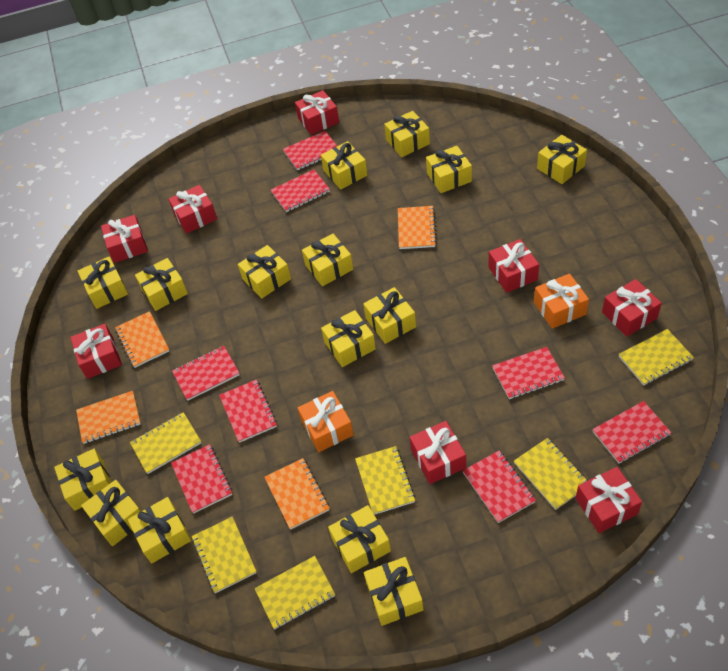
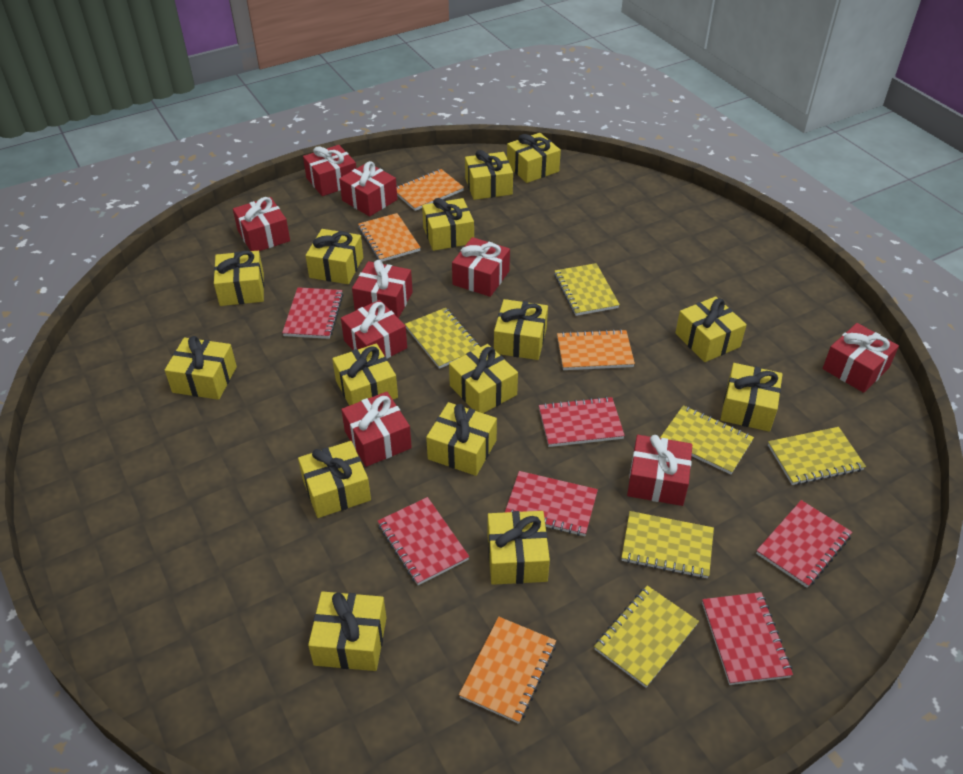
orange gift: 2 -> 0
red gift: 8 -> 9
red notebook: 8 -> 6

